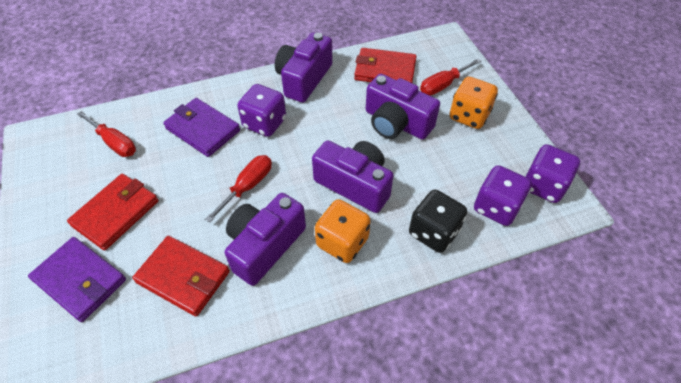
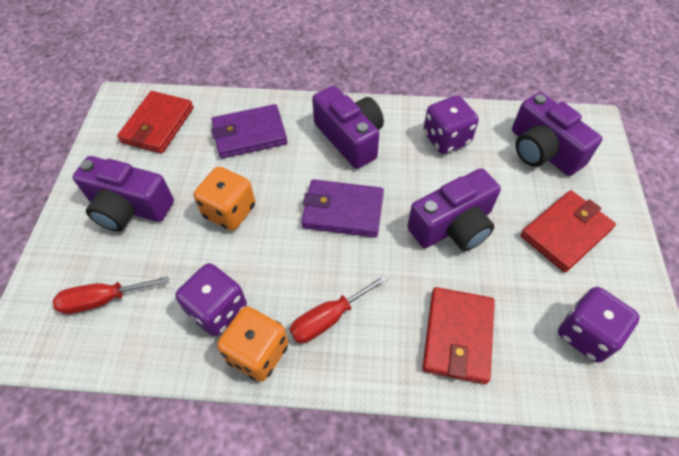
black dice: 1 -> 0
red screwdriver: 3 -> 2

